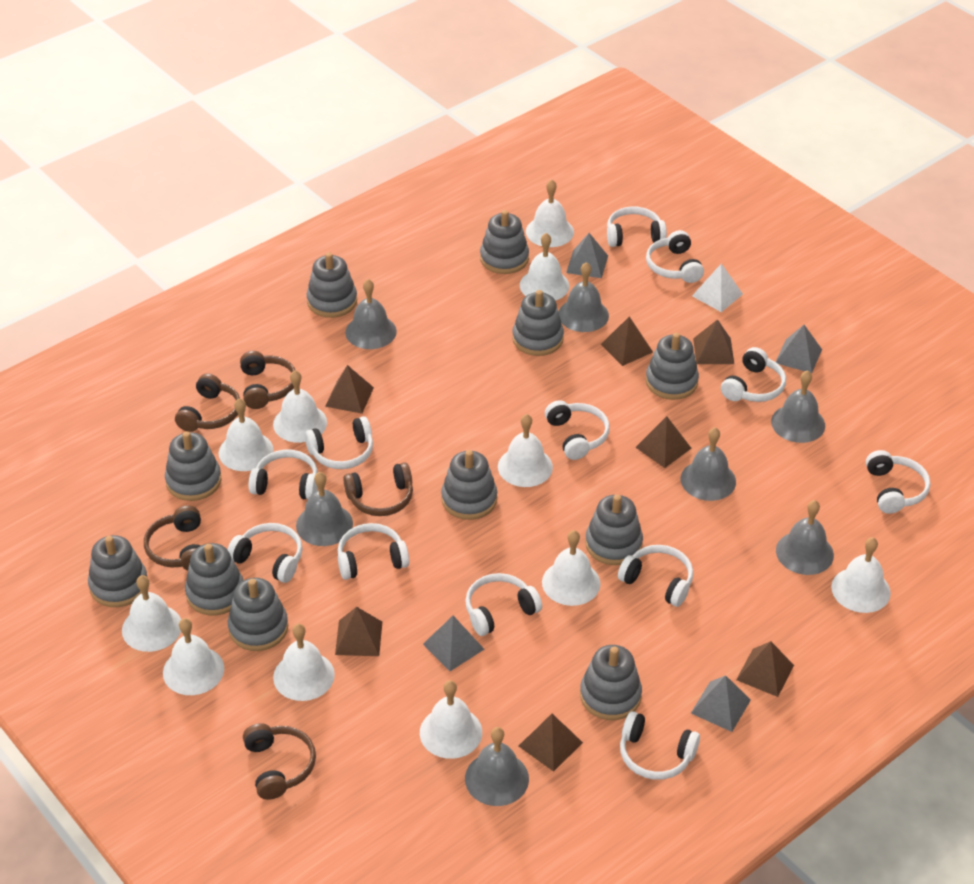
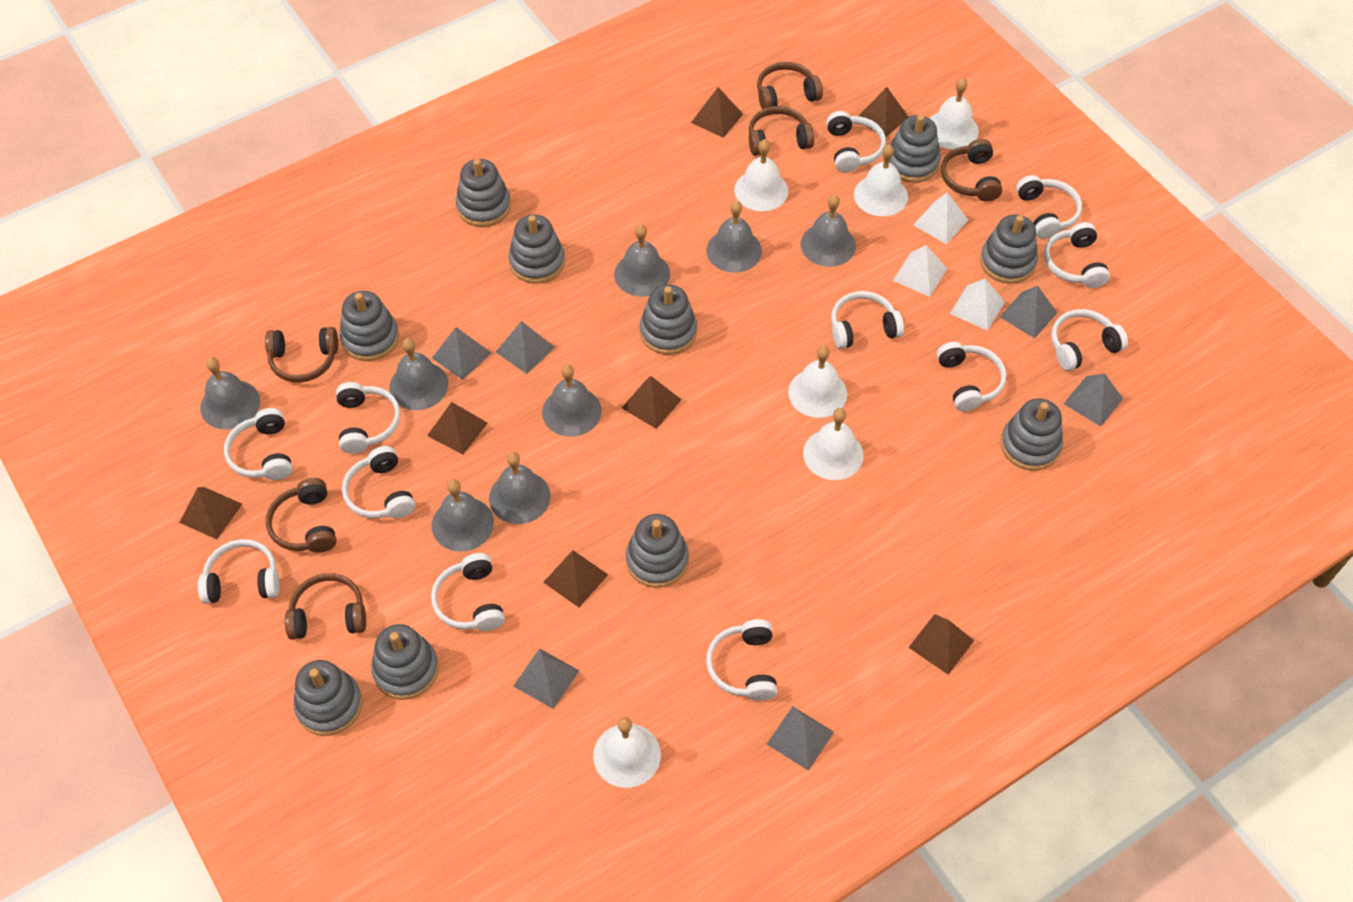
brown headphones: 5 -> 6
grey bell: 7 -> 8
grey pyramid: 4 -> 6
grey stacking toy: 11 -> 10
white bell: 11 -> 6
white pyramid: 1 -> 3

